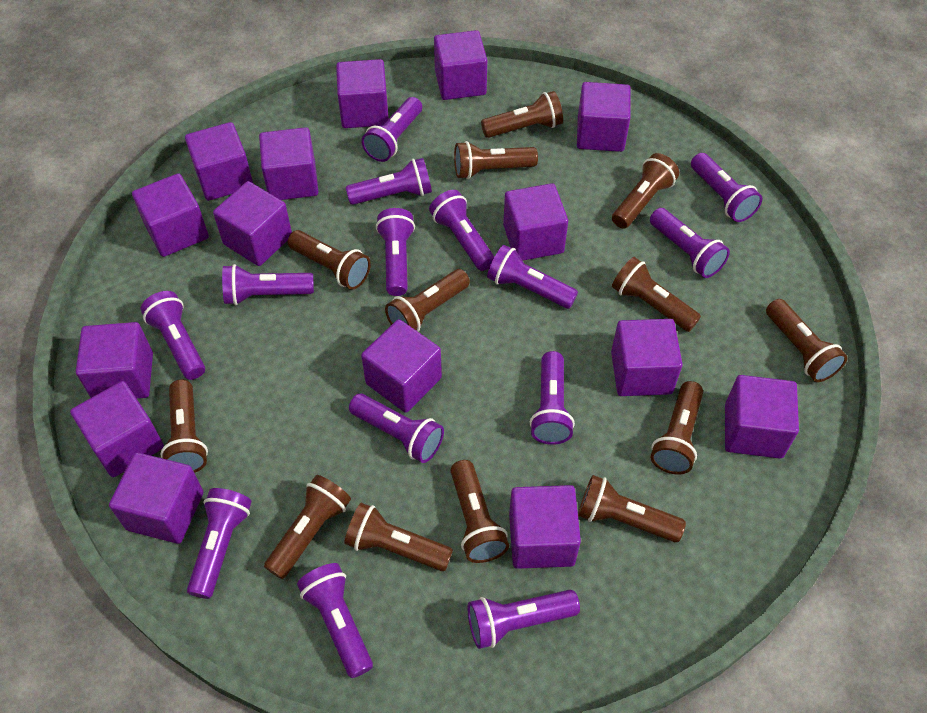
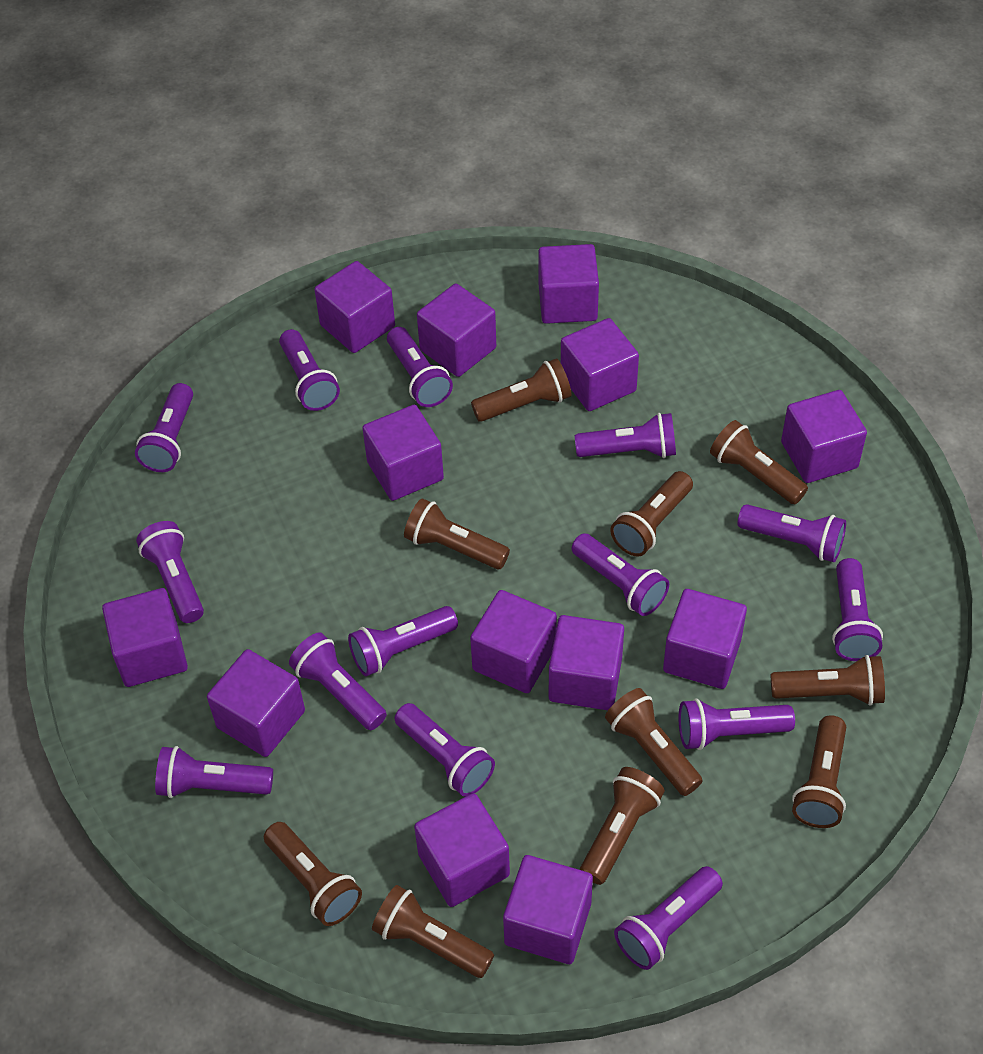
brown flashlight: 13 -> 10
purple cube: 15 -> 13

